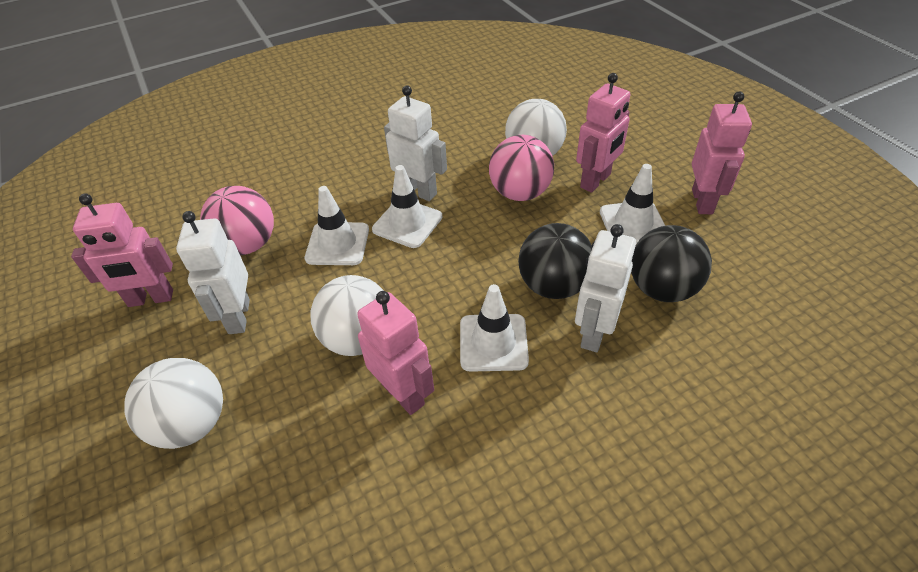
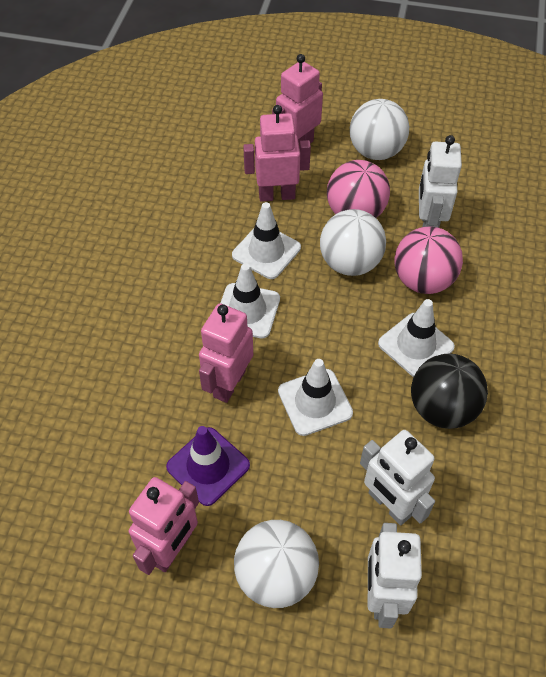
black ball: 2 -> 1
purple traffic cone: 0 -> 1

